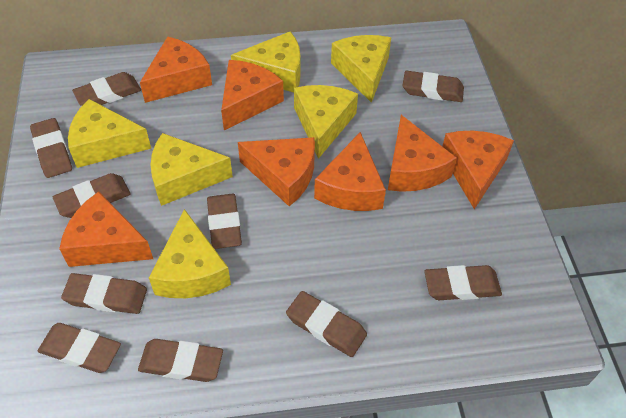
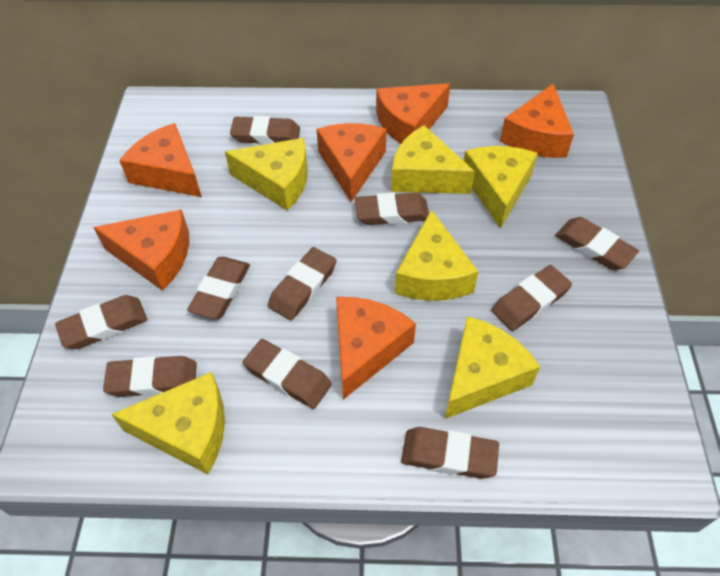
orange cheese: 7 -> 6

